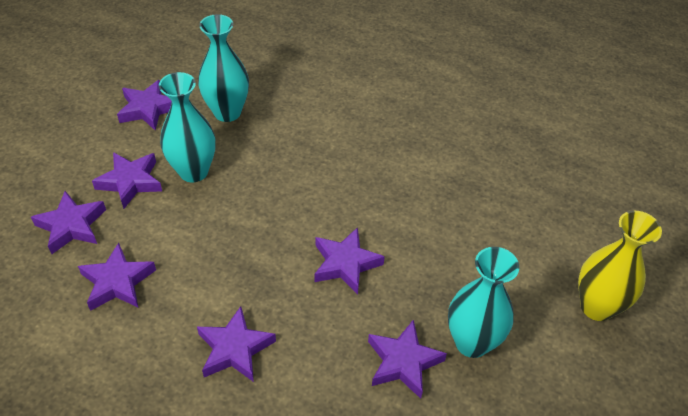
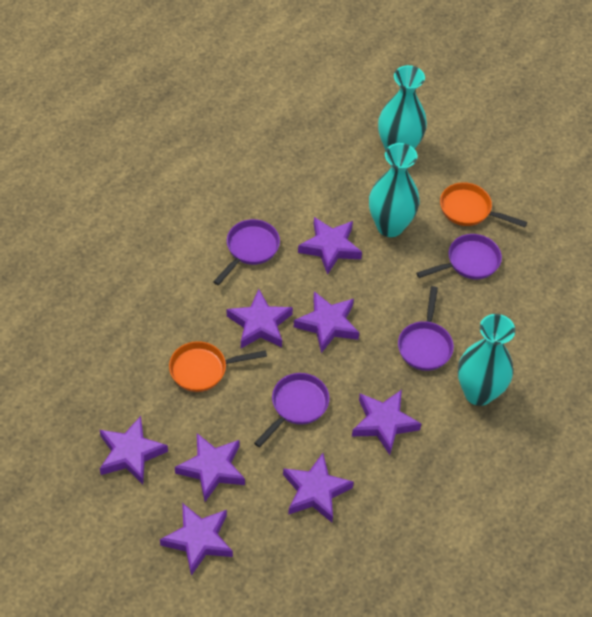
orange pan: 0 -> 2
purple pan: 0 -> 4
purple star: 7 -> 8
yellow vase: 1 -> 0

